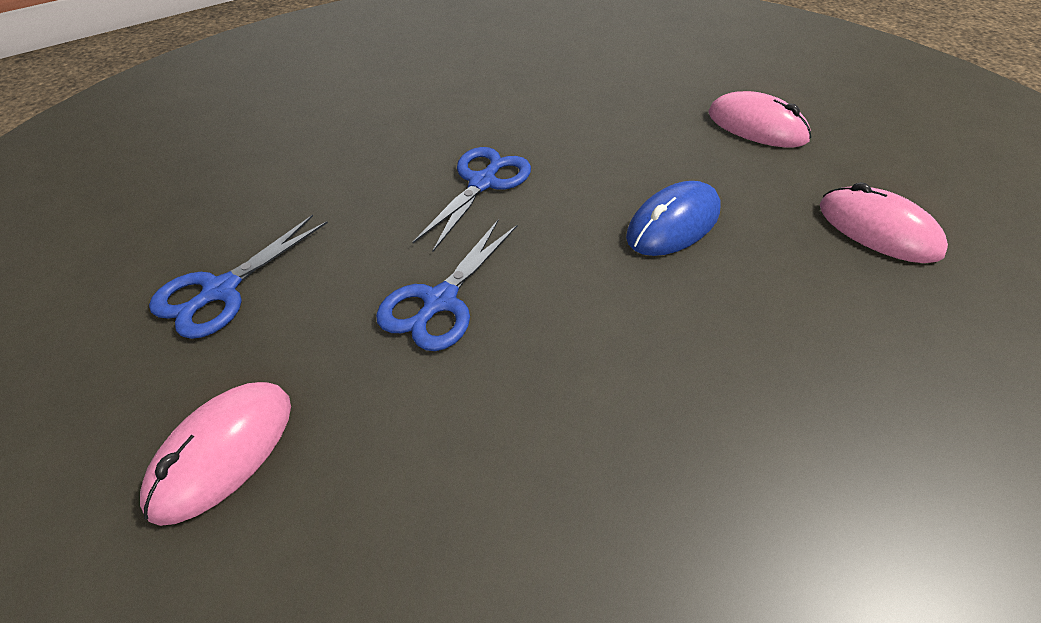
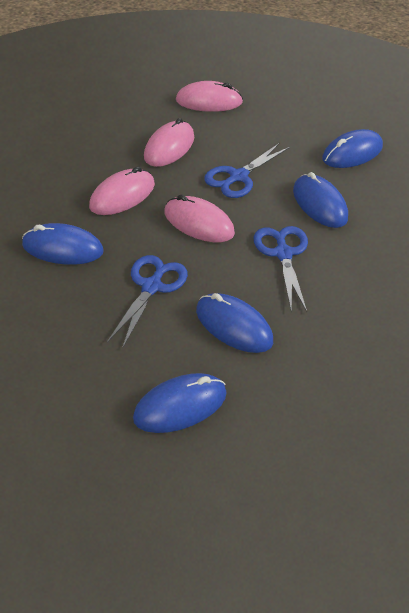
blue mouse: 1 -> 5
pink mouse: 3 -> 4

